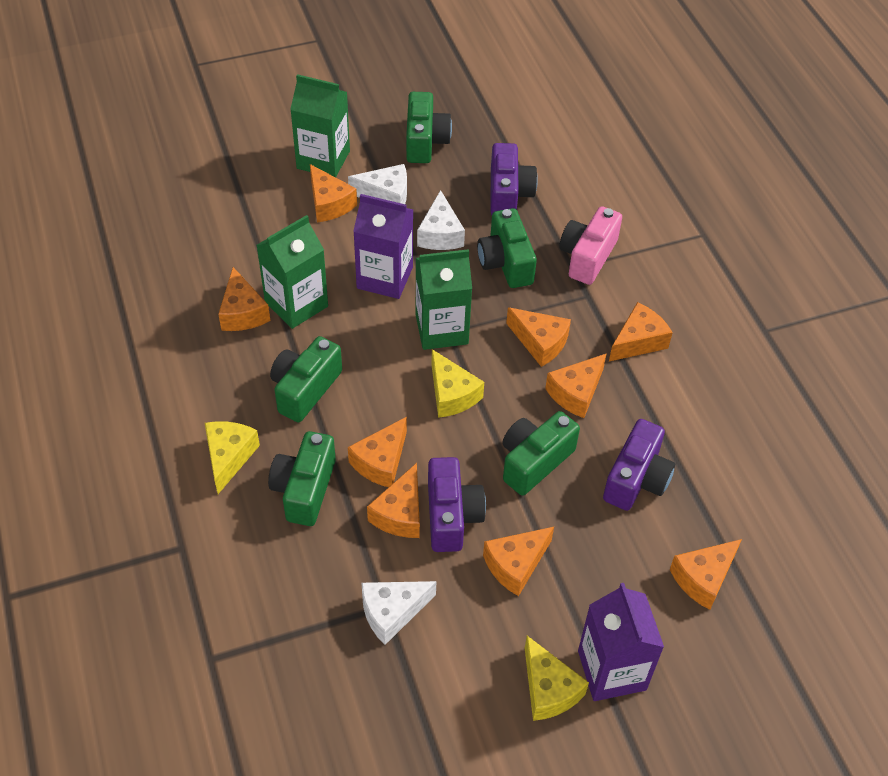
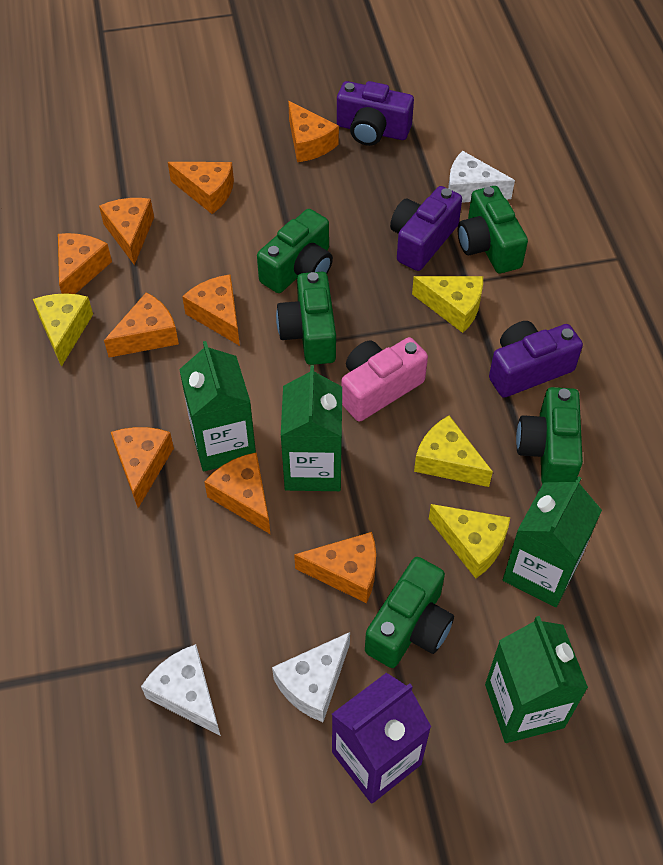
green carton: 3 -> 4
purple carton: 2 -> 1
yellow cheese: 3 -> 4

